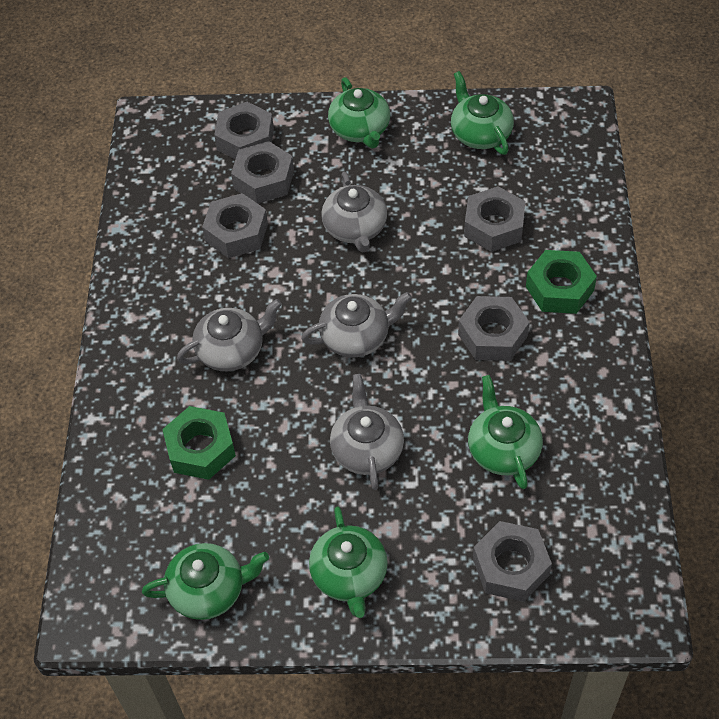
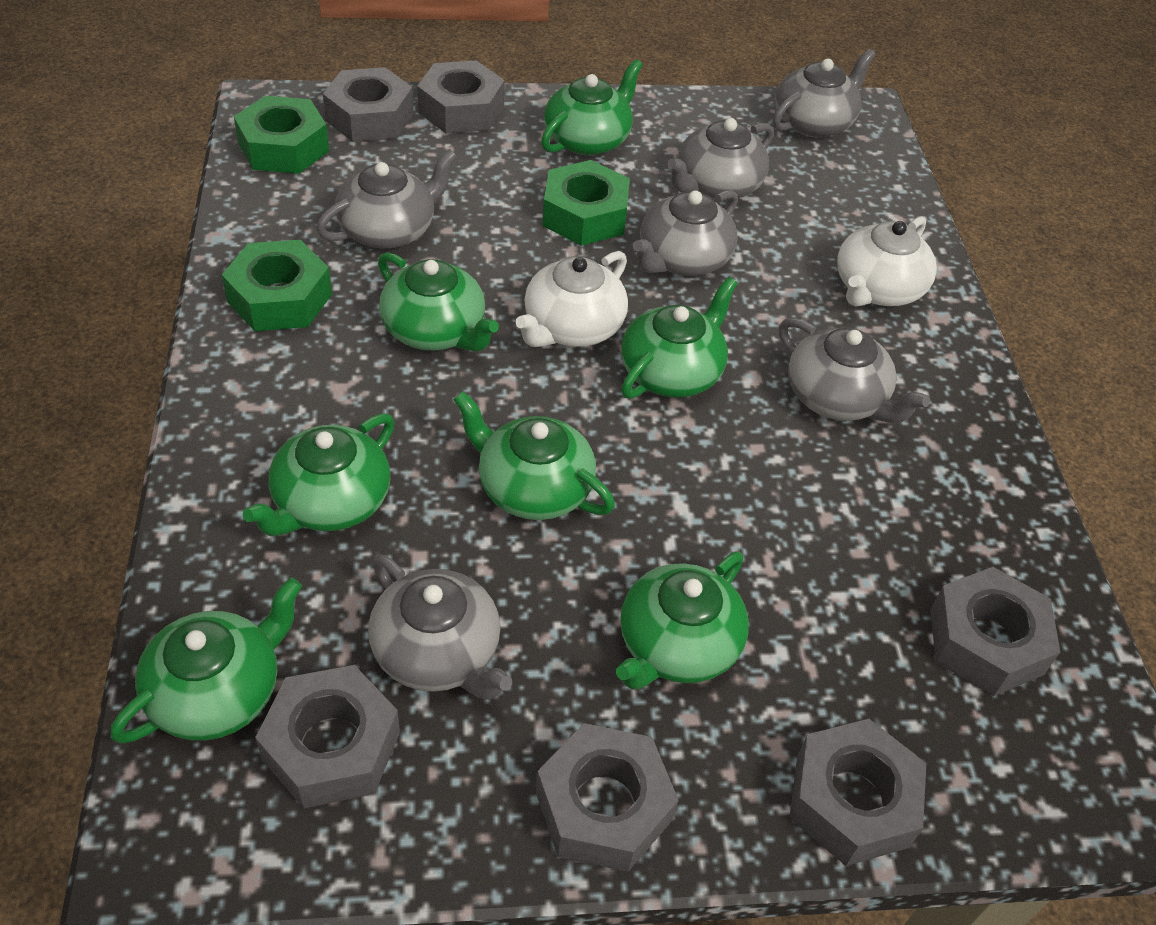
green nut: 2 -> 3
green teapot: 5 -> 7
grey teapot: 4 -> 6
white teapot: 0 -> 2

